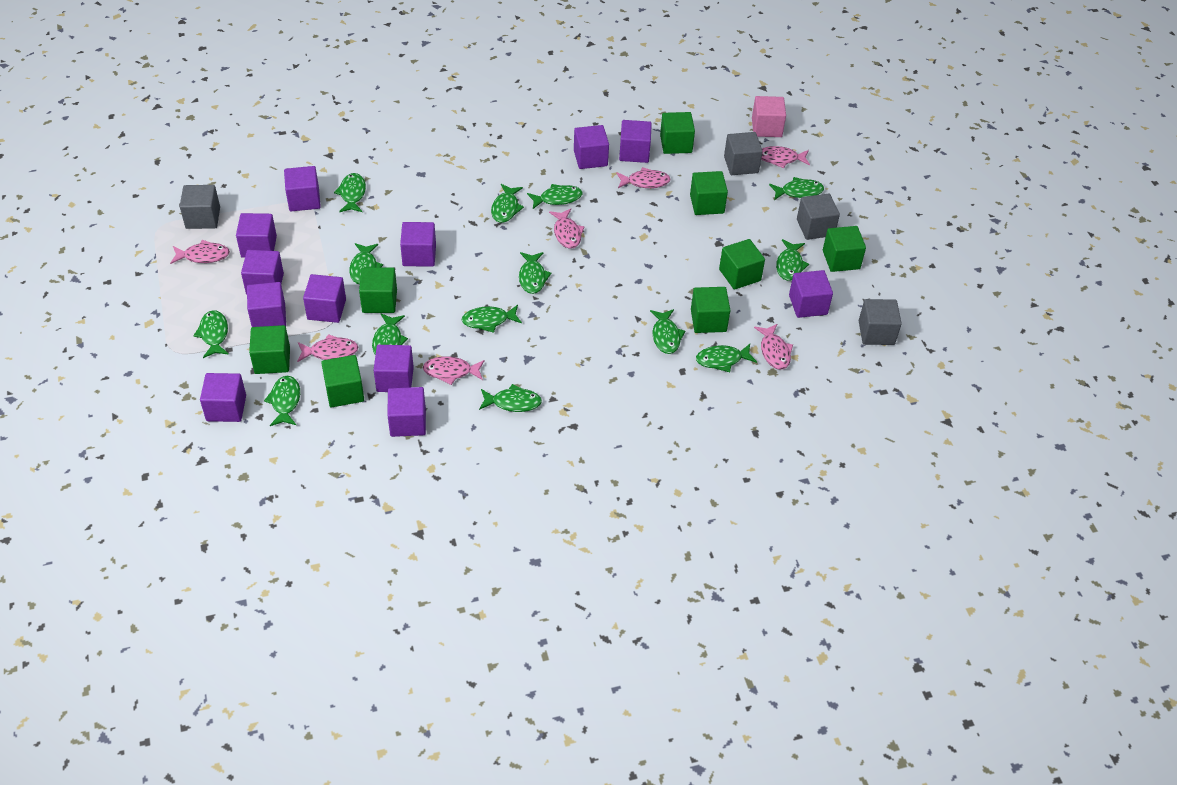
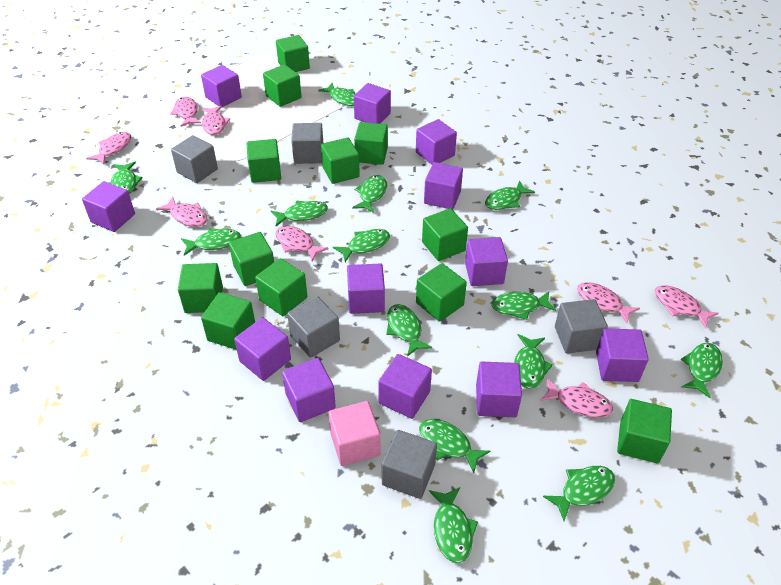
green cube: 8 -> 12
grey cube: 4 -> 5
pink fish: 7 -> 8

